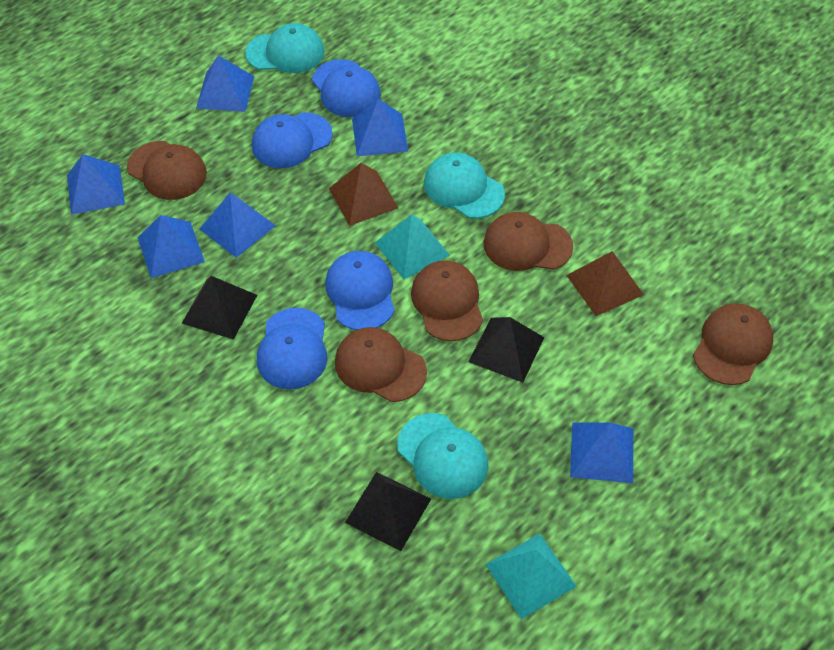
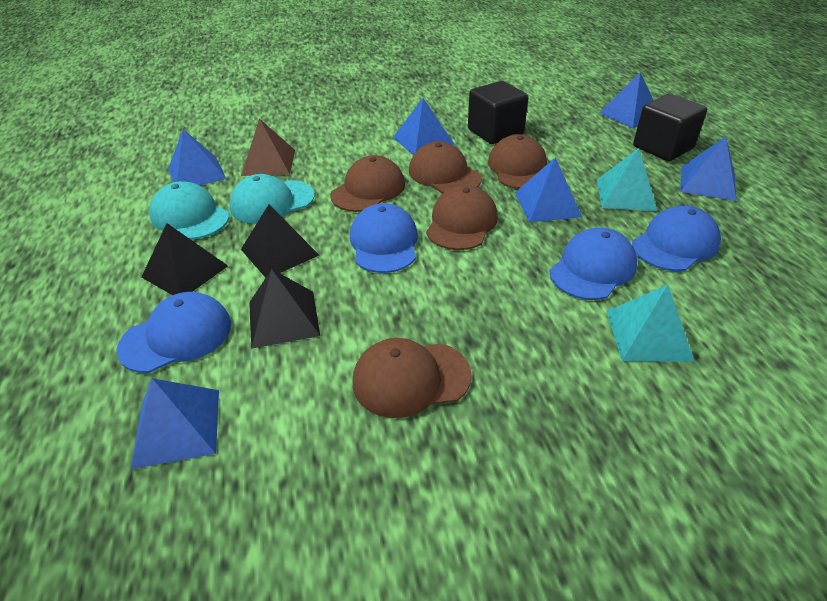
black cube: 0 -> 2
brown pyramid: 2 -> 1
turquoise cap: 3 -> 2

